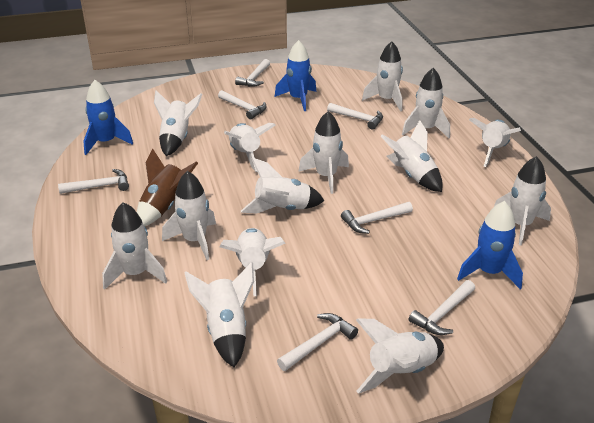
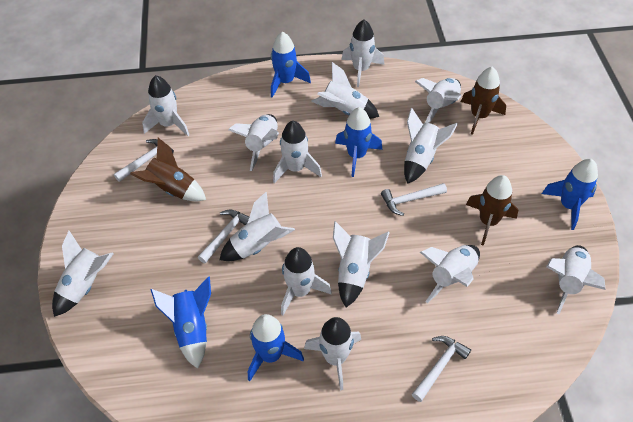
blue rocket: 3 -> 5
brown rocket: 1 -> 3
white hammer: 7 -> 4

